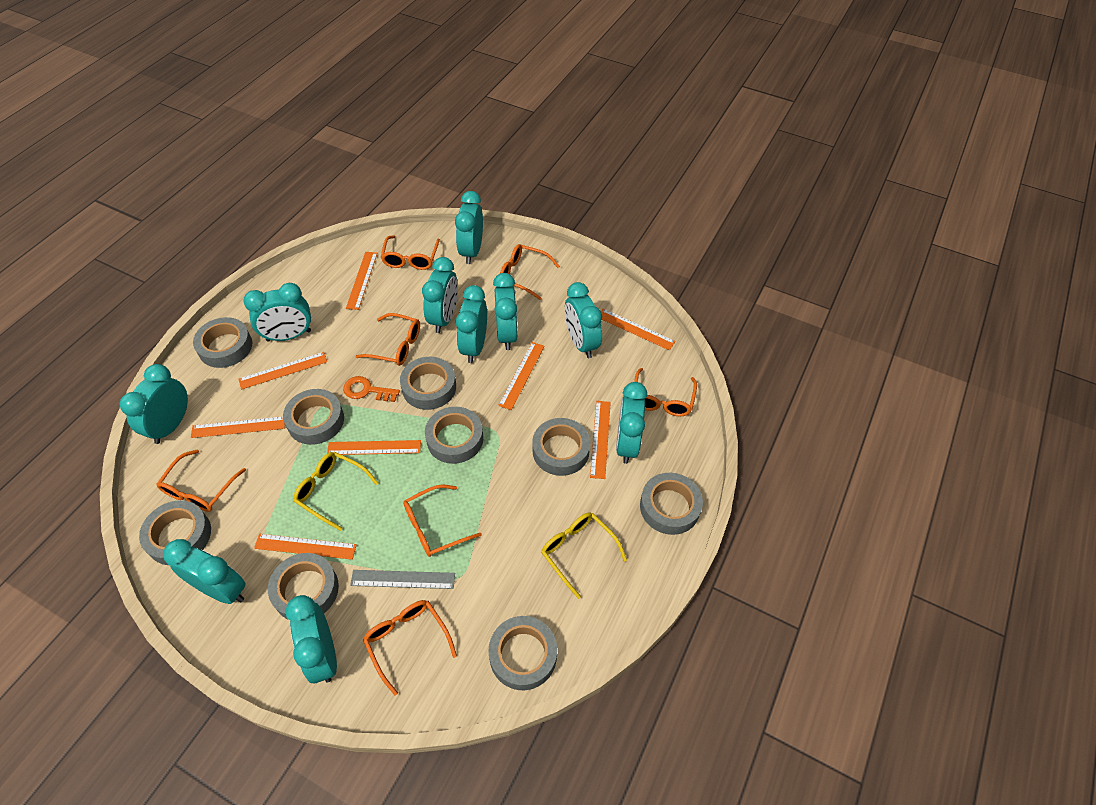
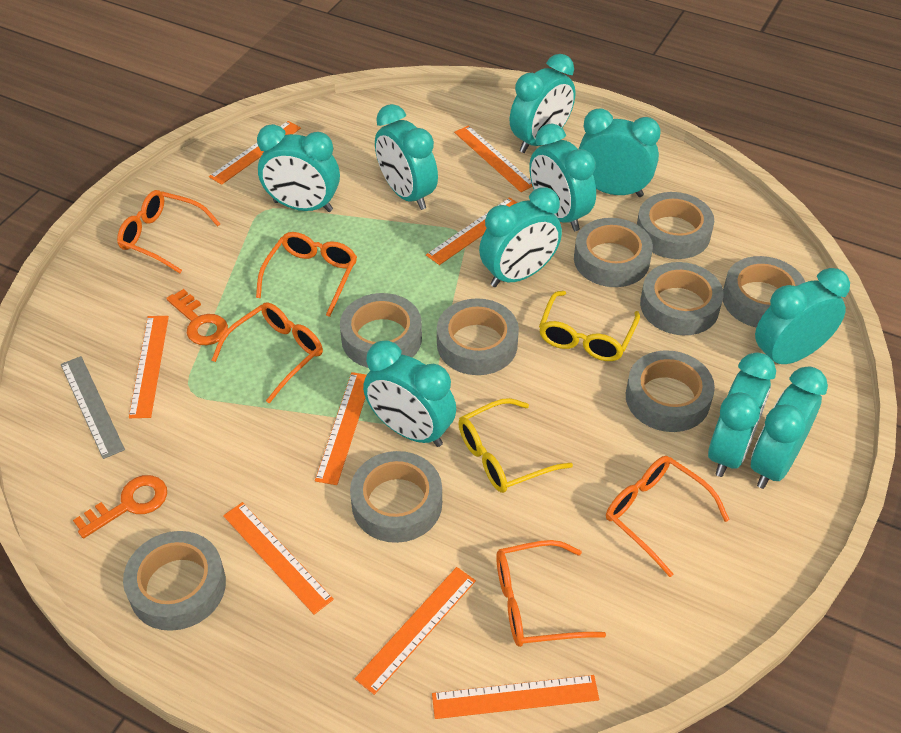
orange glasses: 7 -> 5
orange key: 1 -> 2

